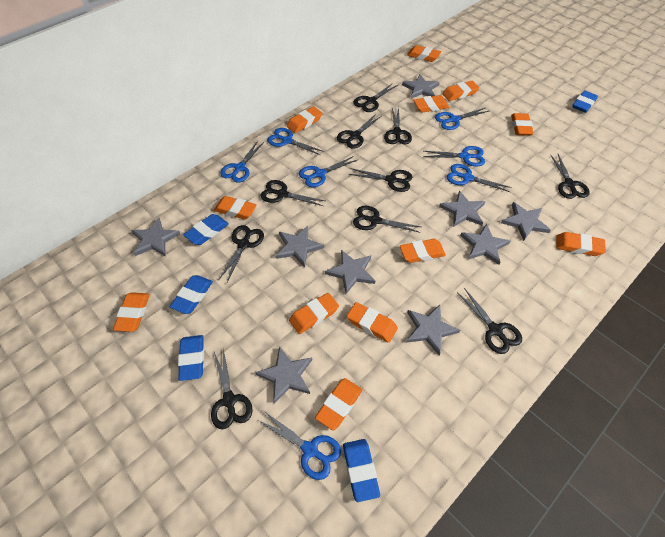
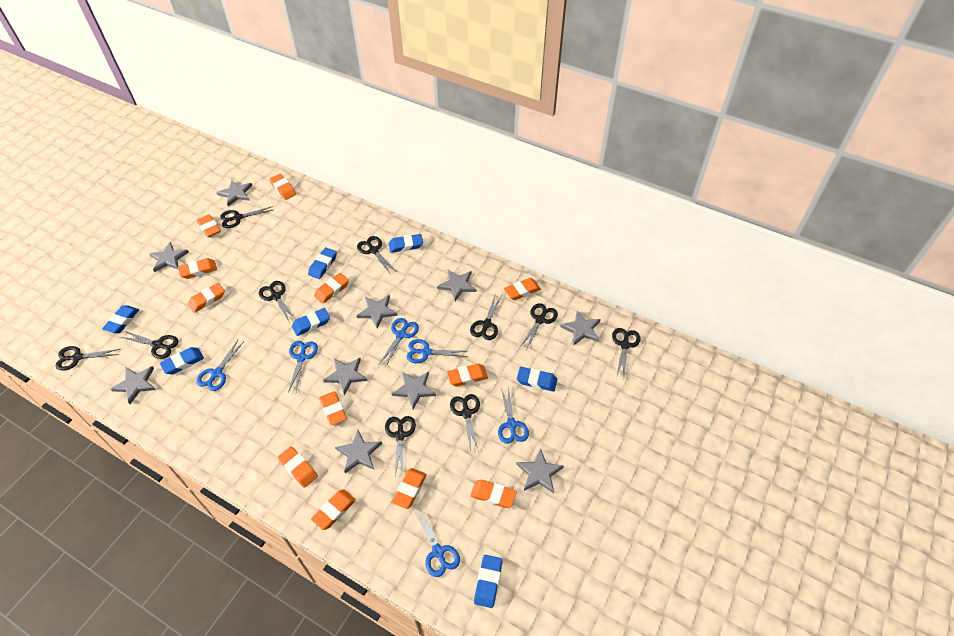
blue eraser: 5 -> 7
blue scissors: 7 -> 6
grey star: 9 -> 10

